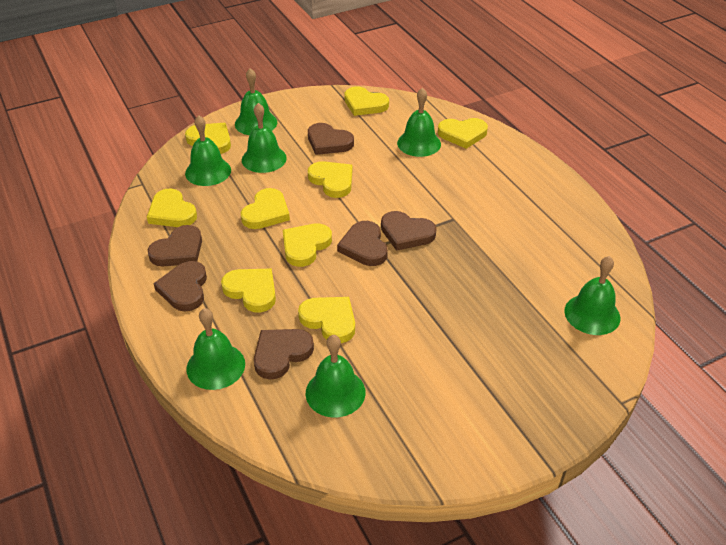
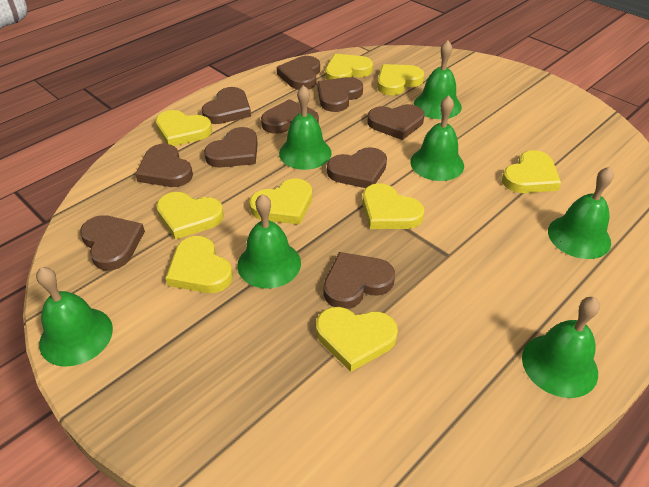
brown heart: 6 -> 10

